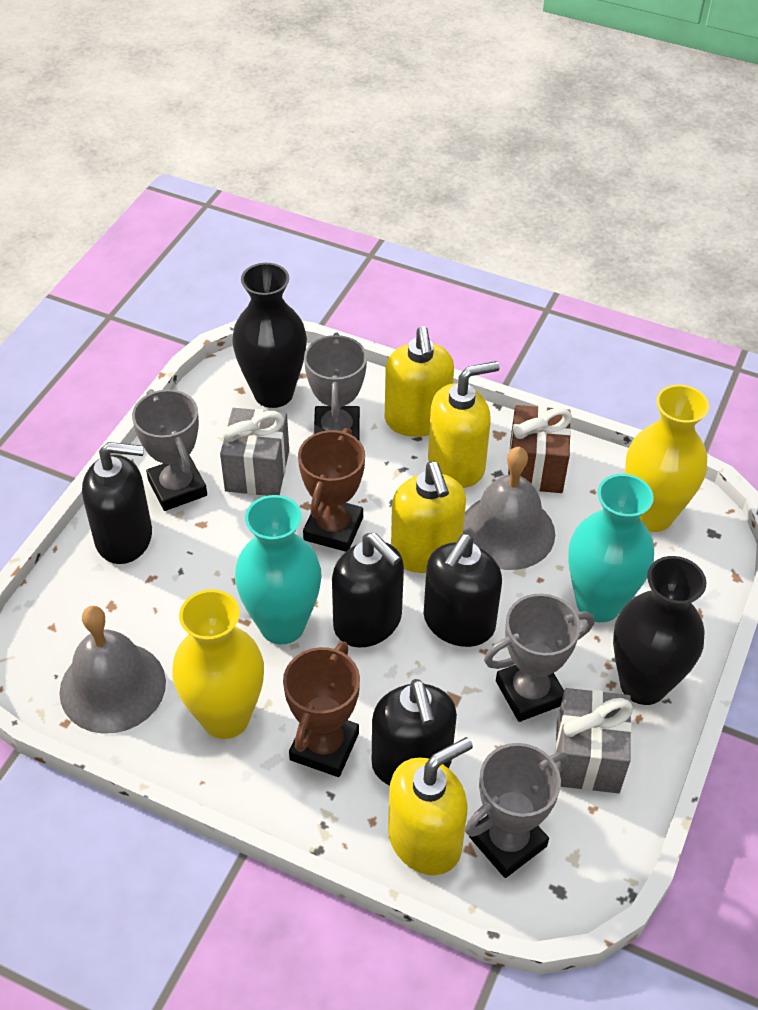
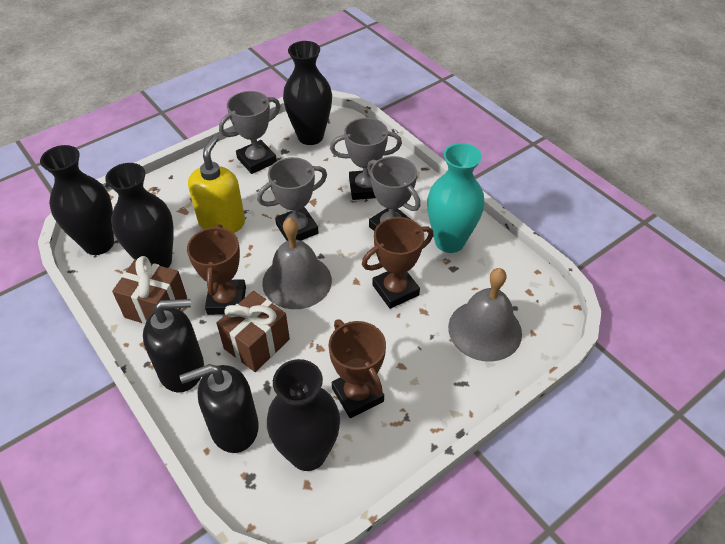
black soap dispenser: 4 -> 2
black vase: 2 -> 4
brown gift: 1 -> 2
brown trophy: 2 -> 3
grey gift: 2 -> 0
turquoise vase: 2 -> 1
yellow soap dispenser: 4 -> 1
yellow vase: 2 -> 0

